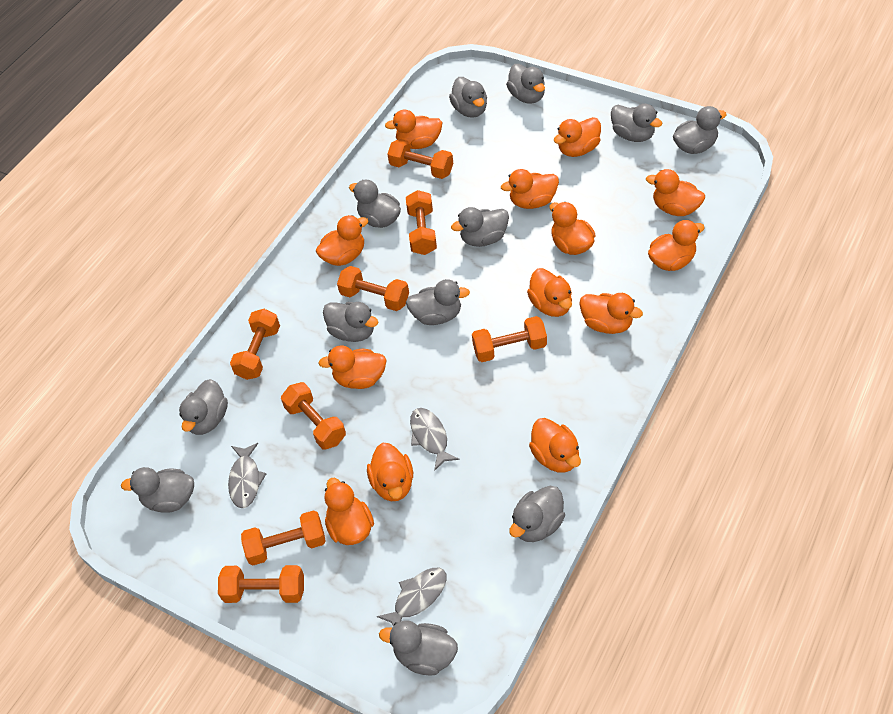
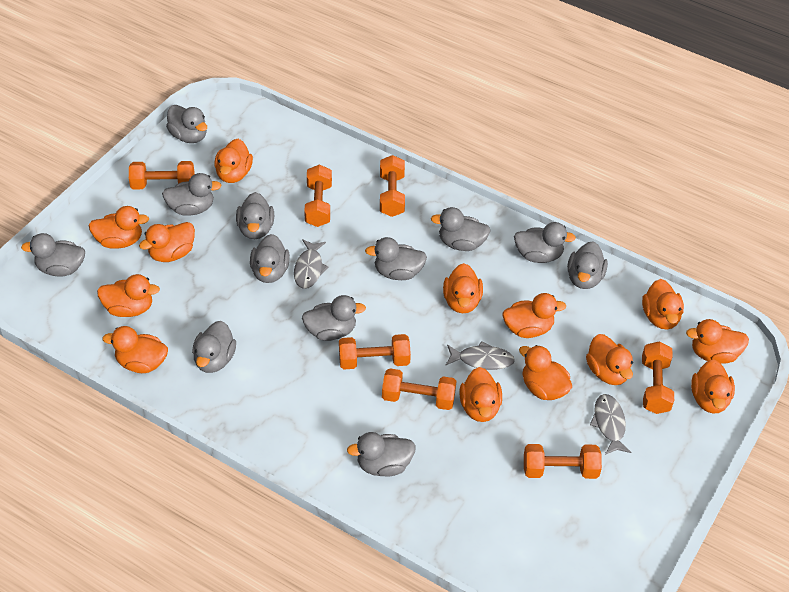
orange dumbbell: 8 -> 7

